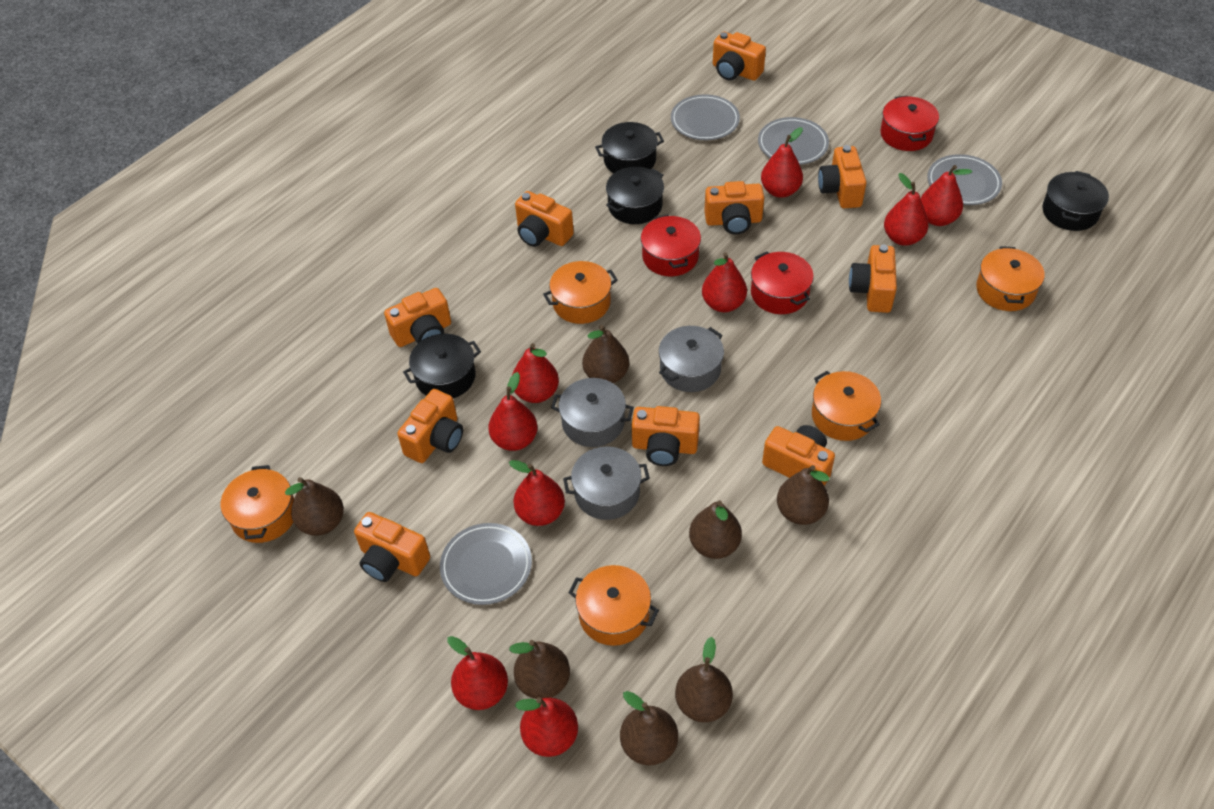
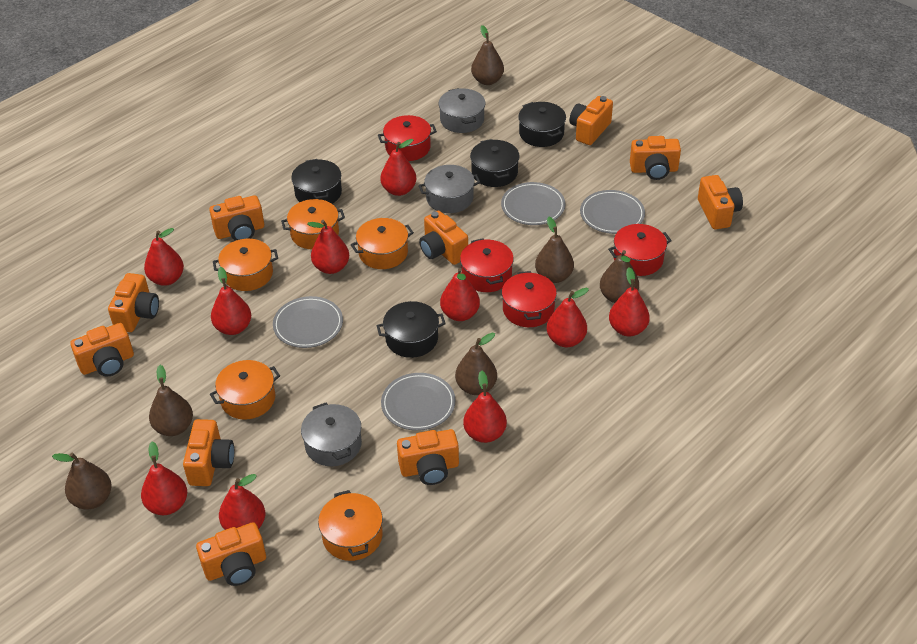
brown pear: 7 -> 6
red pear: 9 -> 10
red pot: 3 -> 4

